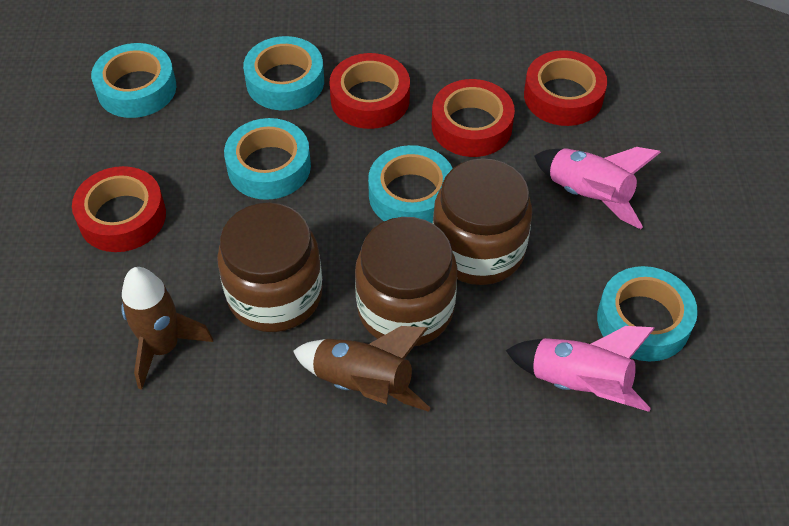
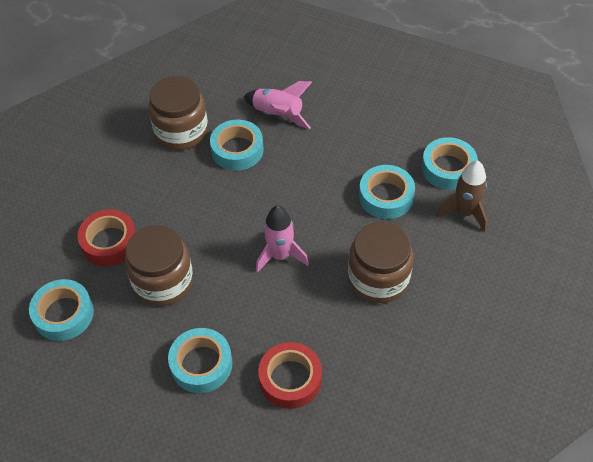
brown rocket: 2 -> 1
red tape: 4 -> 2

